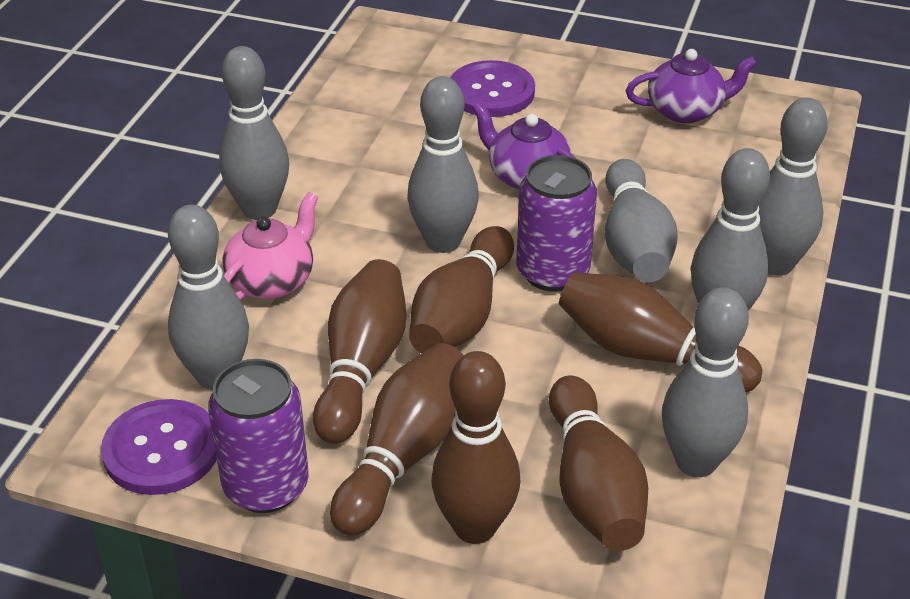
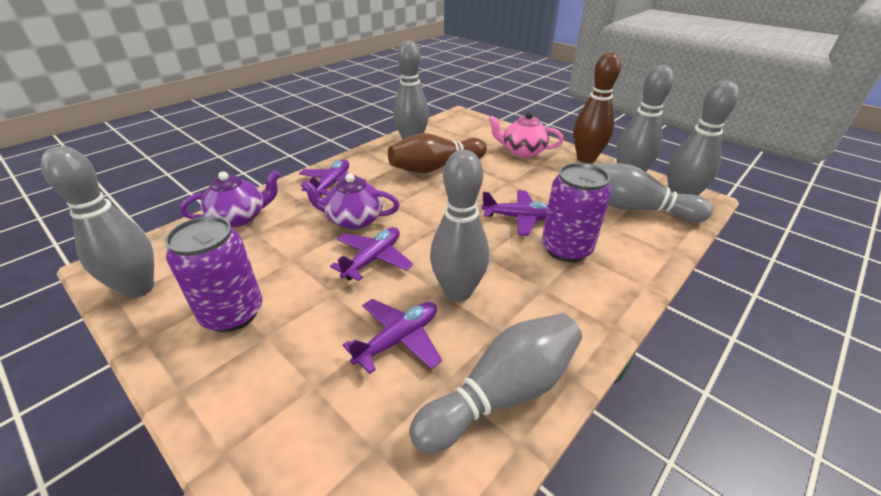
brown bowling pin: 6 -> 2
purple button: 2 -> 0
purple plane: 0 -> 4

